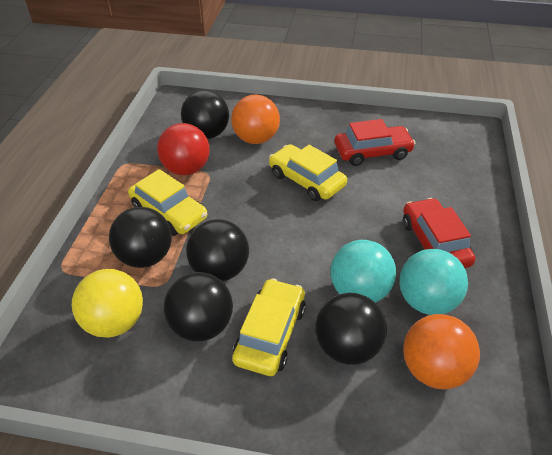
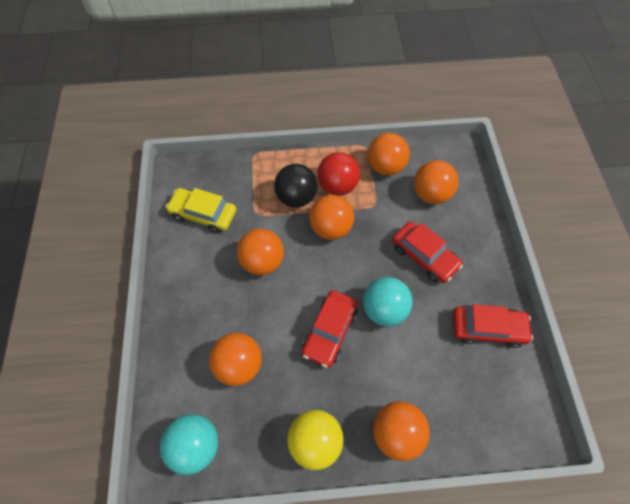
black ball: 5 -> 1
orange ball: 2 -> 6
red car: 2 -> 3
yellow car: 3 -> 1

